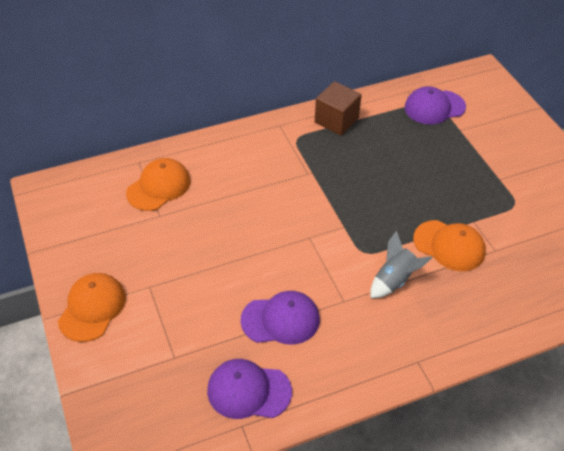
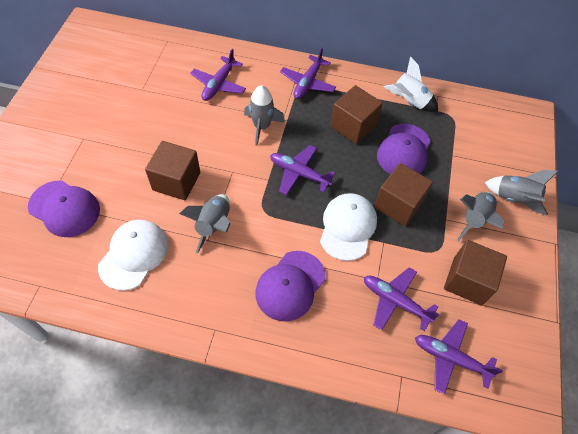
brown cube: 1 -> 4
grey rocket: 1 -> 4
orange cap: 3 -> 0
purple plane: 0 -> 5
white cap: 0 -> 2
white rocket: 0 -> 1

